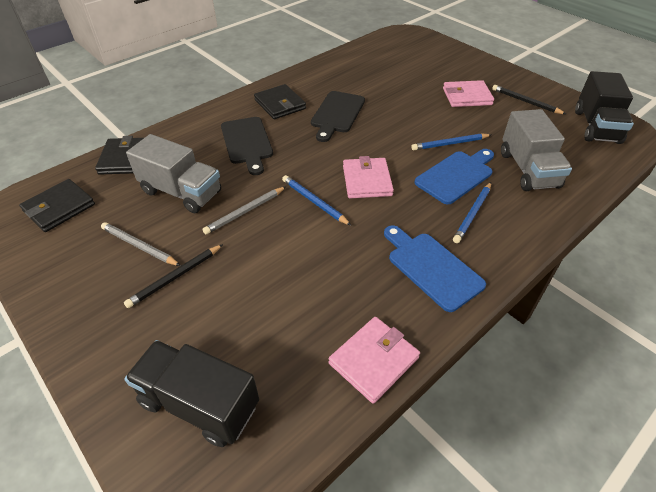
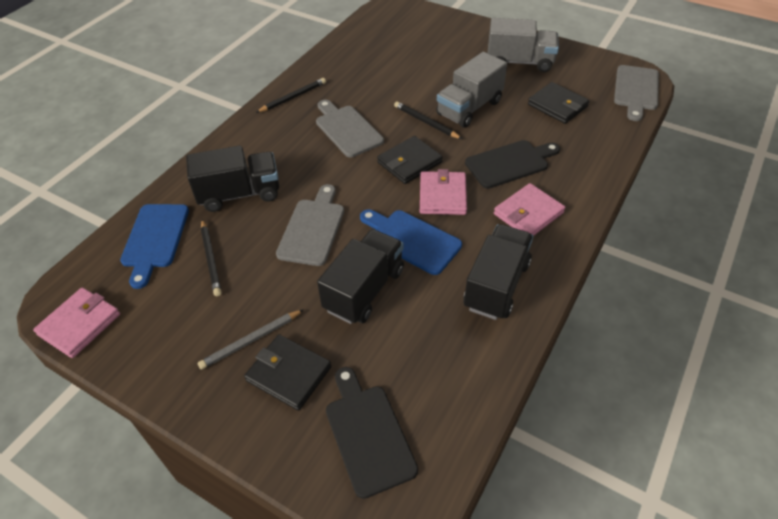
black pencil: 2 -> 3
black truck: 2 -> 3
blue pencil: 3 -> 0
grey cutting board: 0 -> 3
grey pencil: 2 -> 1

